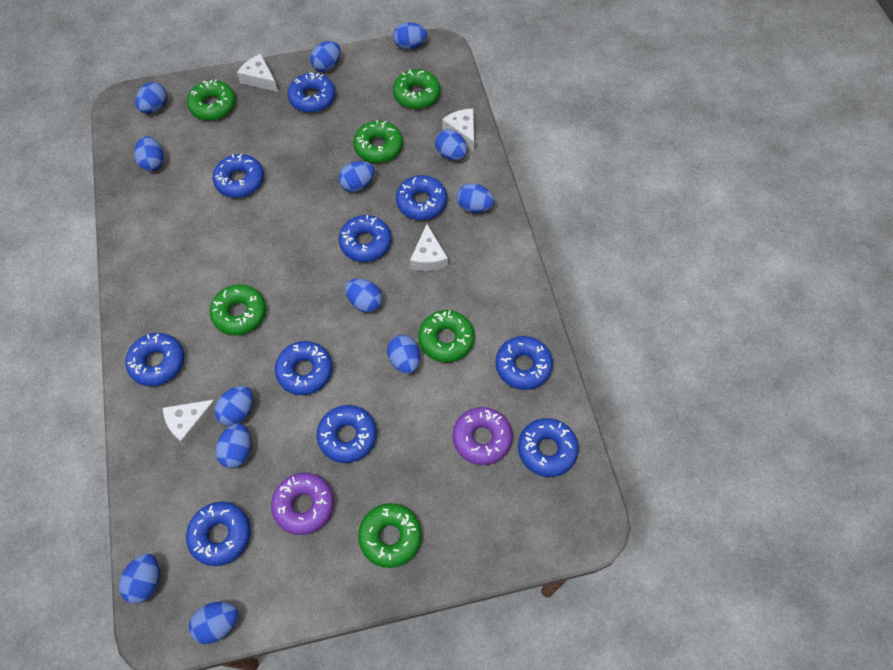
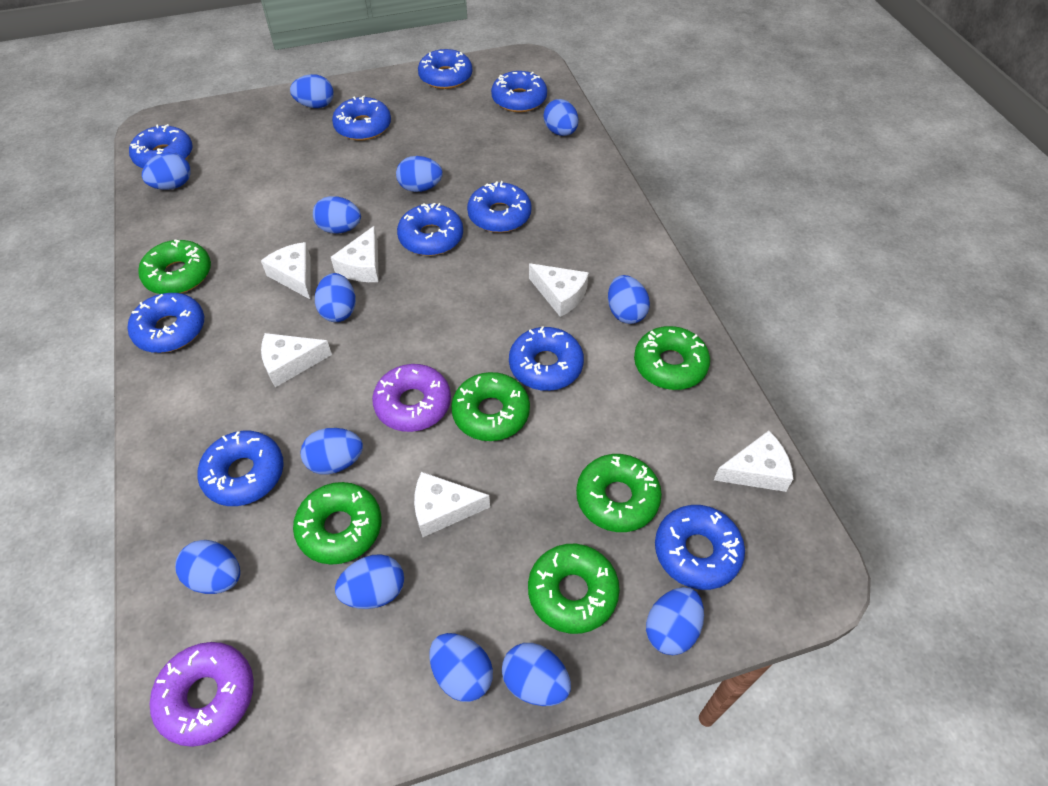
white cheese: 4 -> 6

